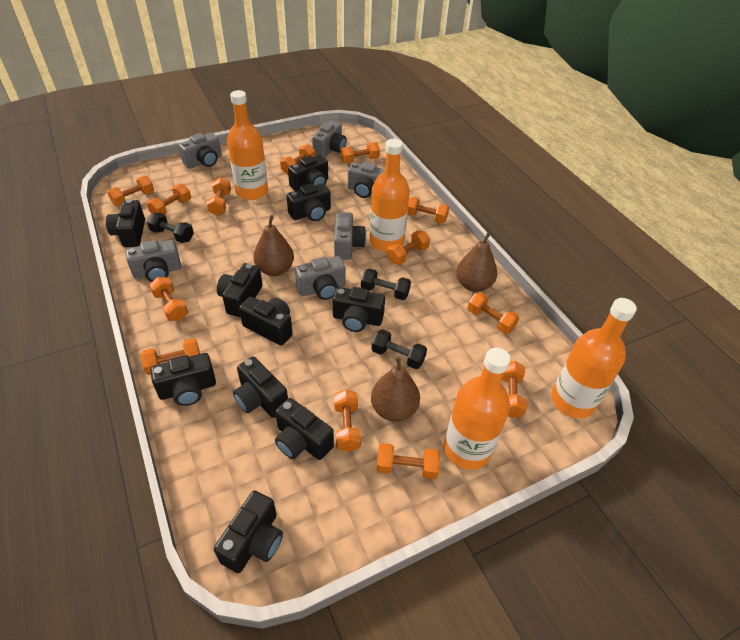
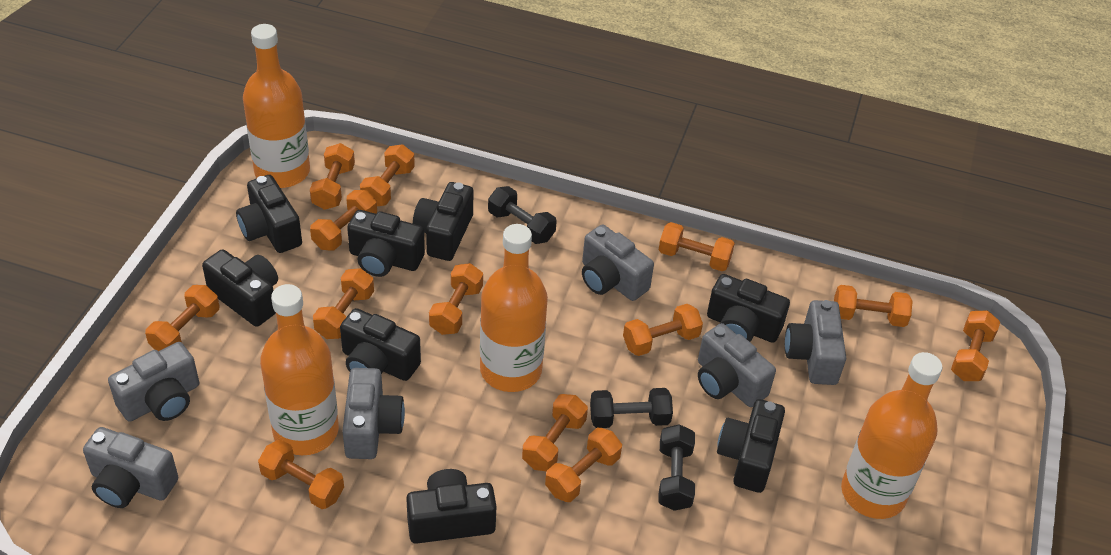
black camera: 10 -> 8
brown pear: 3 -> 0

